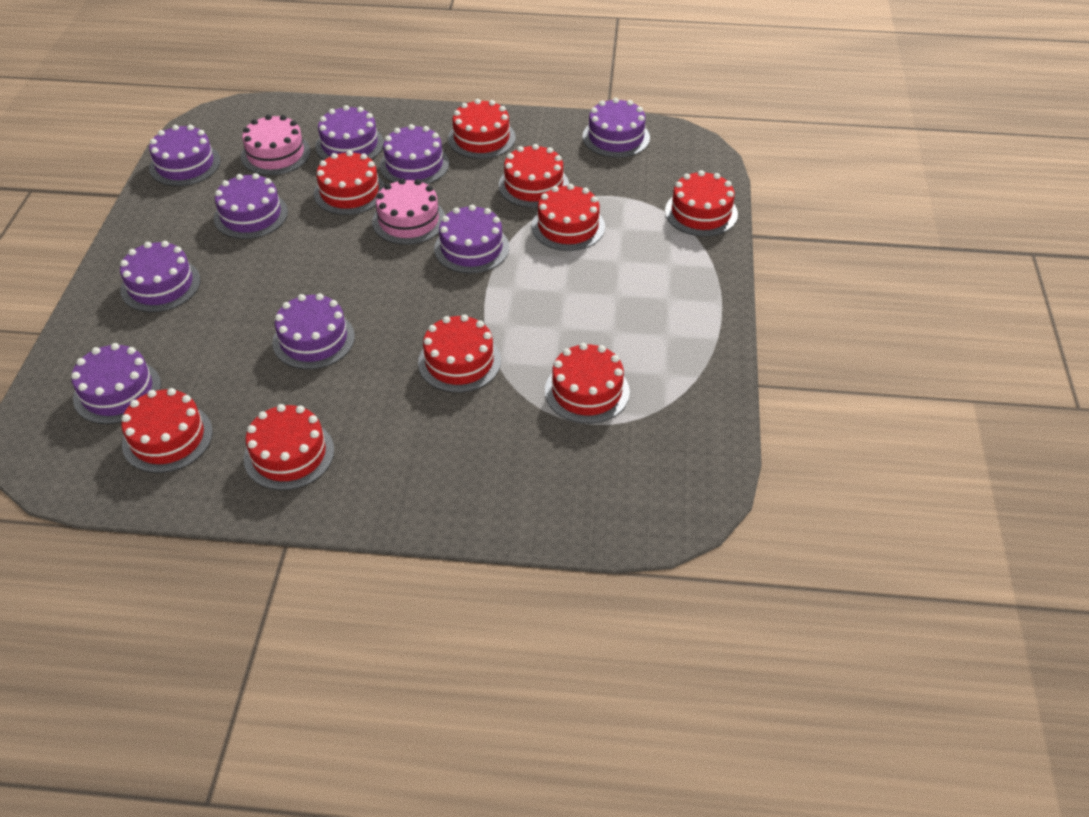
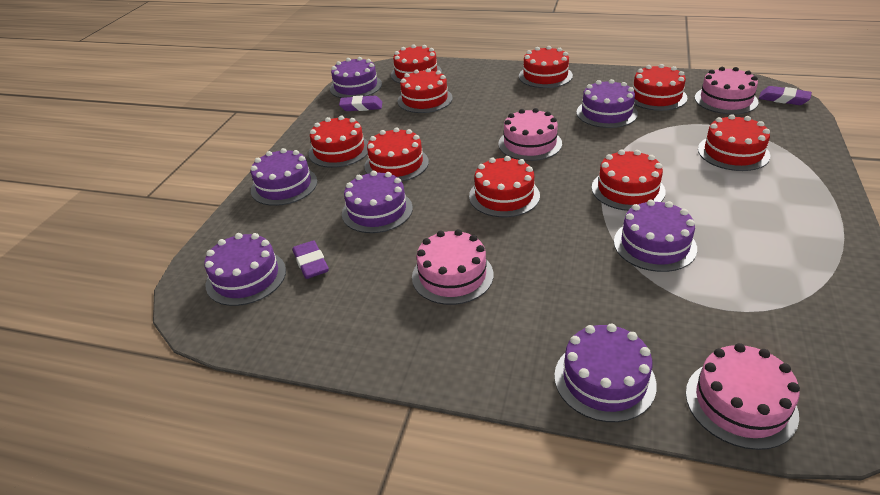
pink cake: 2 -> 4
purple cake: 9 -> 7
purple eraser: 0 -> 3

